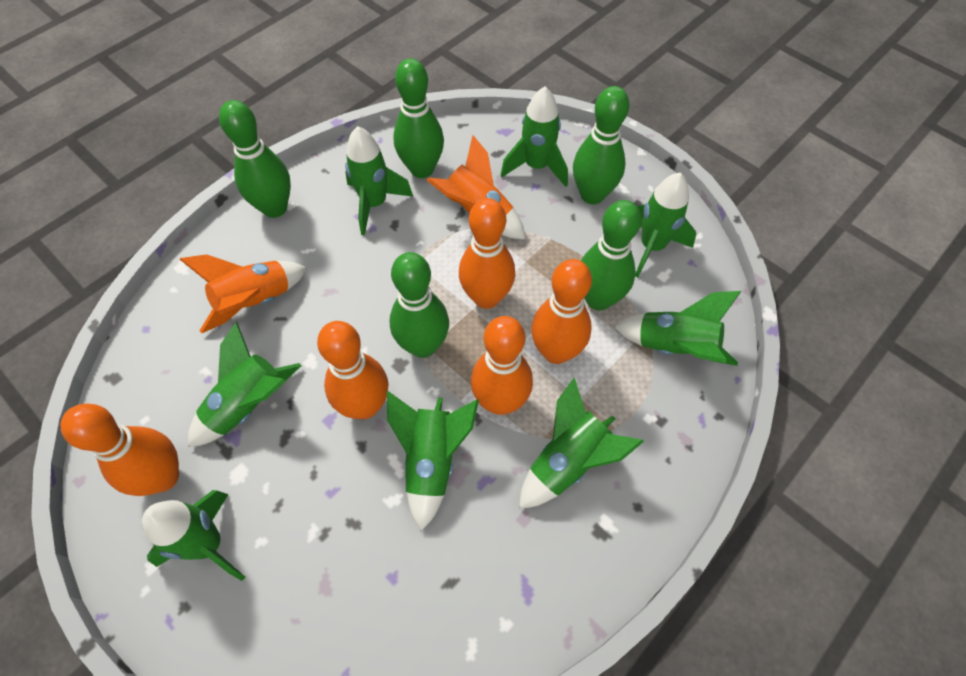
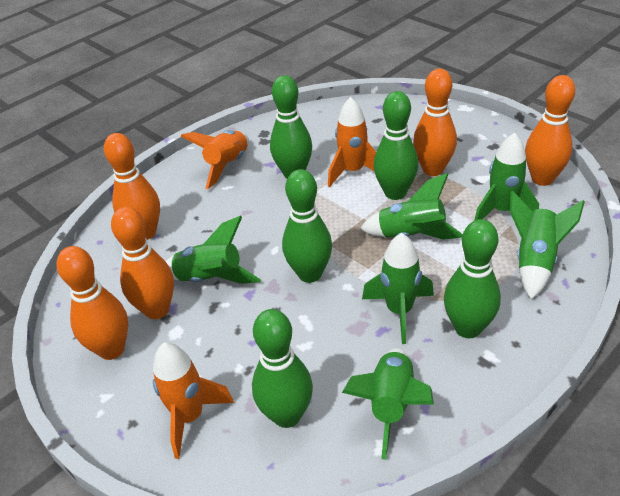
green rocket: 8 -> 6
orange rocket: 2 -> 3

